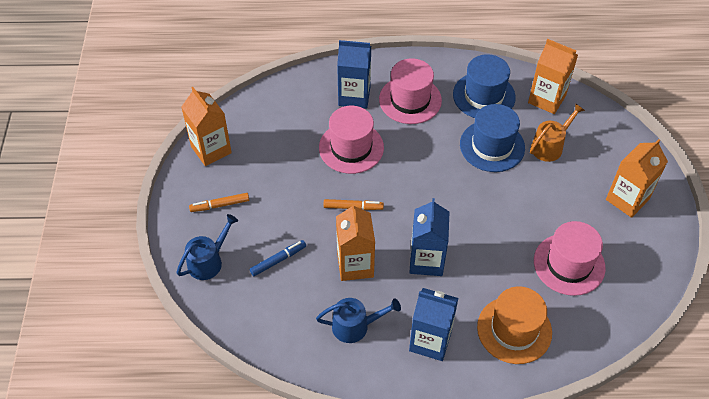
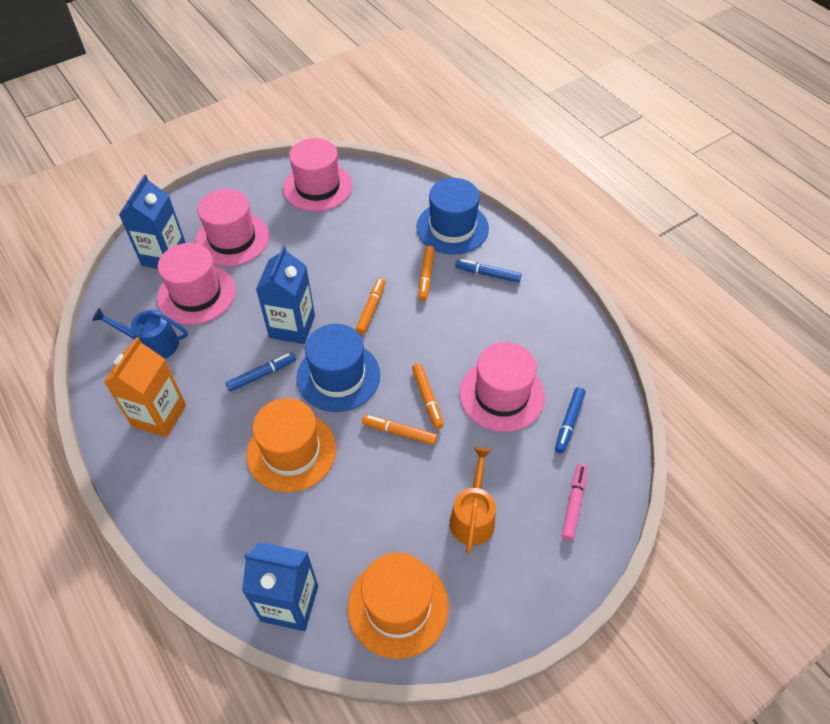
blue marker: 1 -> 3
blue watering can: 2 -> 1
orange carton: 4 -> 1
orange hat: 1 -> 2
orange marker: 2 -> 4
pink hat: 3 -> 4
pink marker: 0 -> 1

